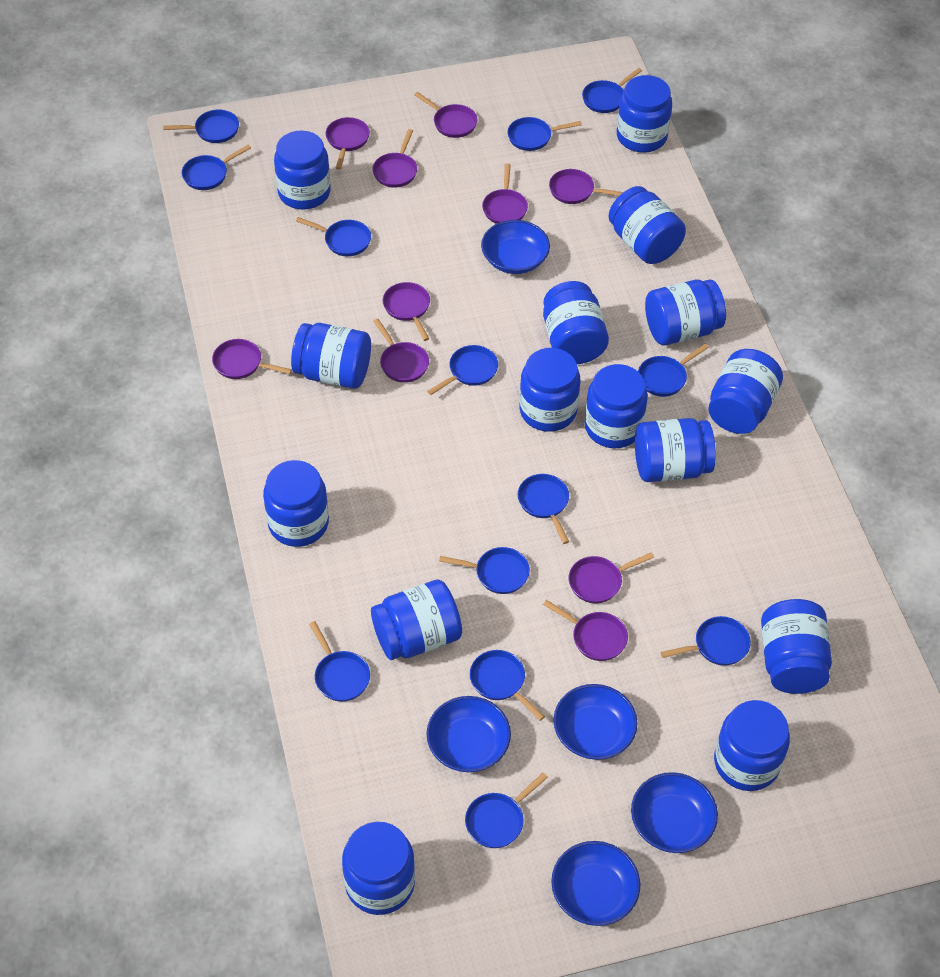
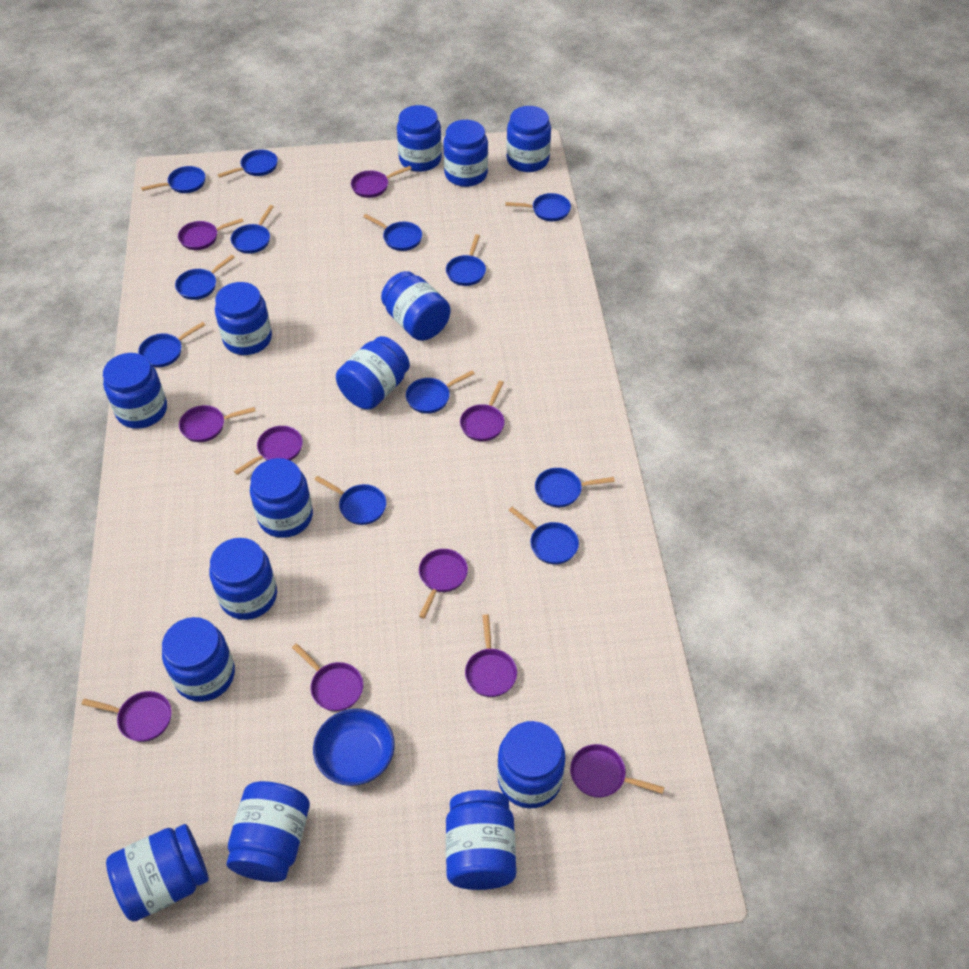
blue bowl: 5 -> 1
blue jar: 15 -> 14
blue pan: 13 -> 12

